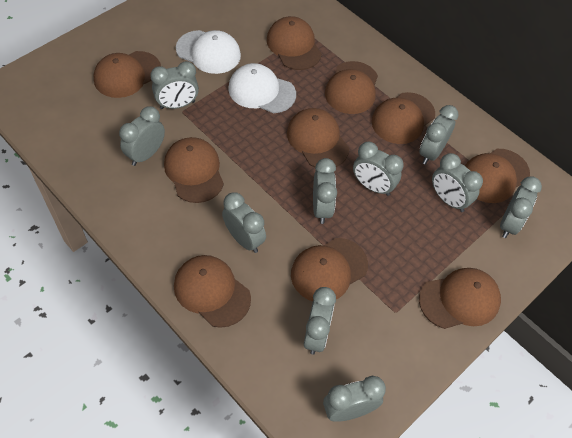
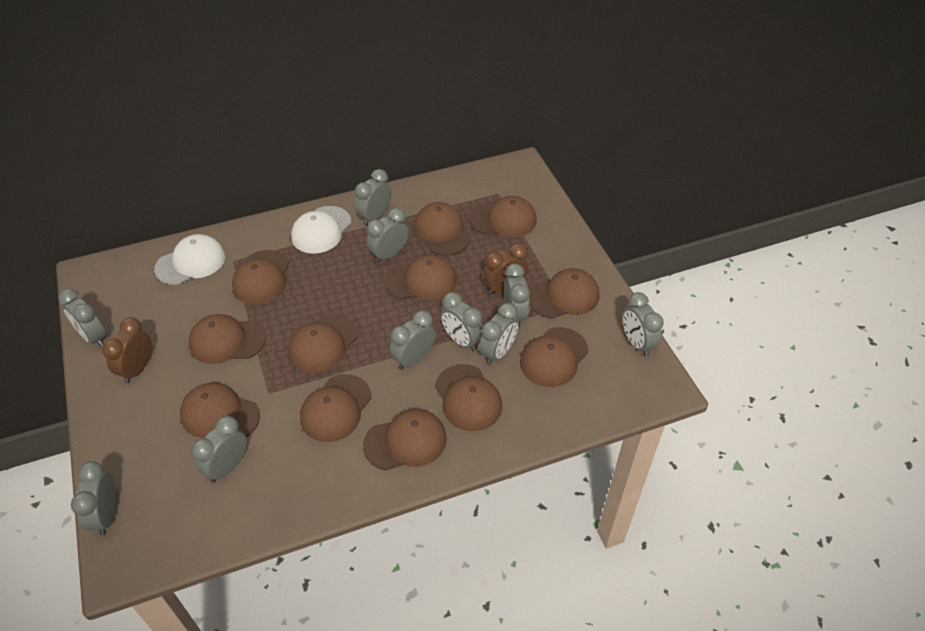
brown cap: 10 -> 12
brown clock: 0 -> 2

